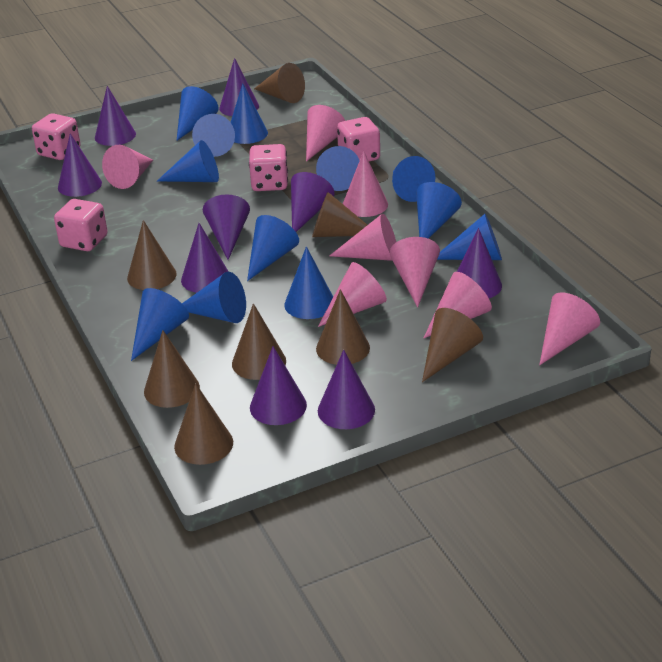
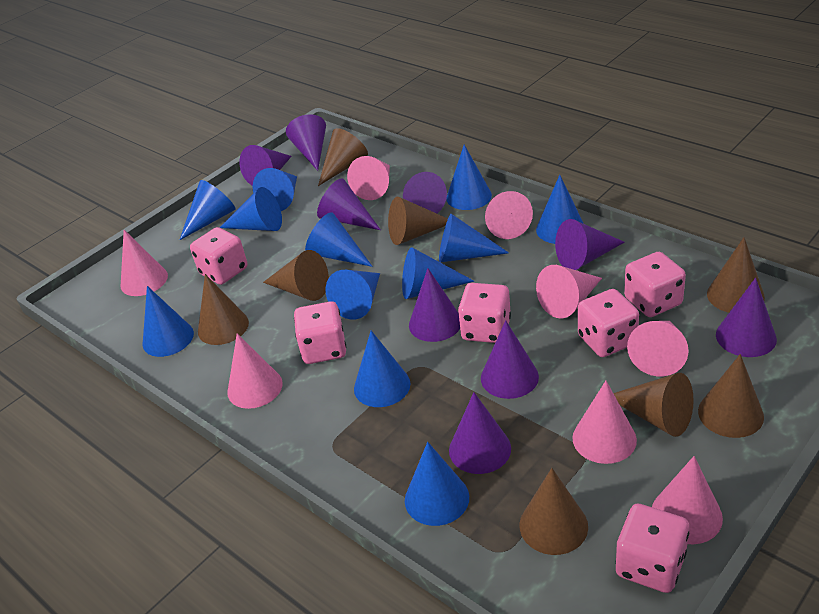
pink dice: 4 -> 6

